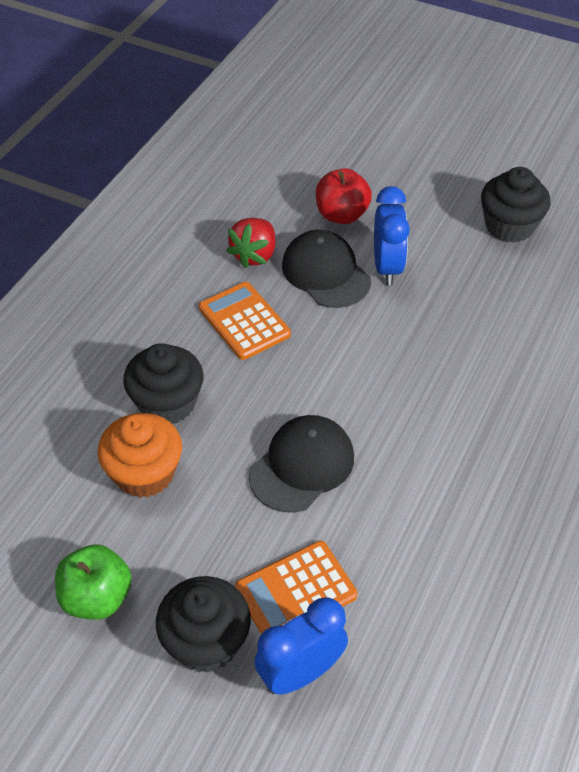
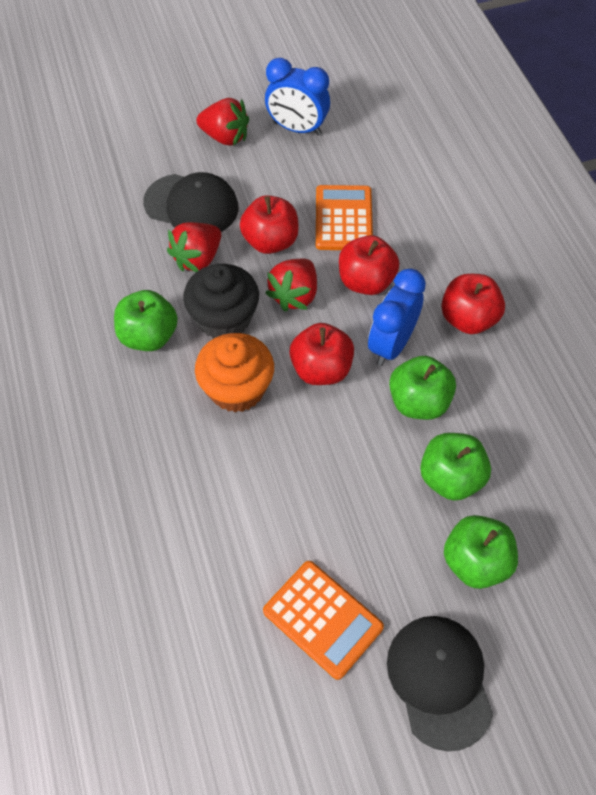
black cupcake: 3 -> 1
green apple: 1 -> 4
red apple: 1 -> 4
red strawberry: 1 -> 3

